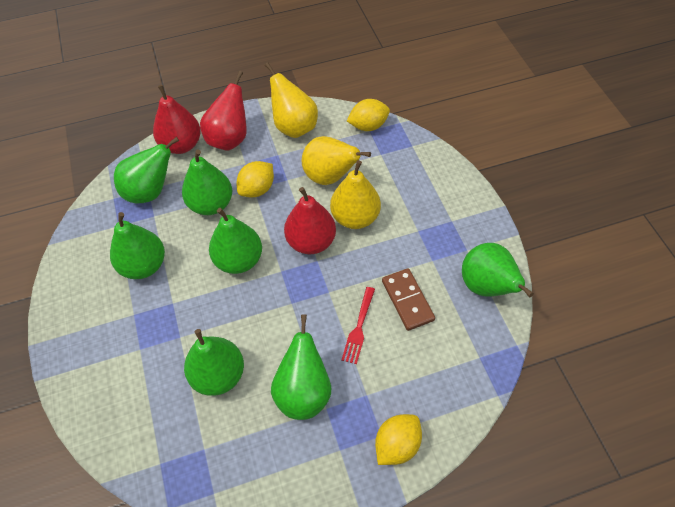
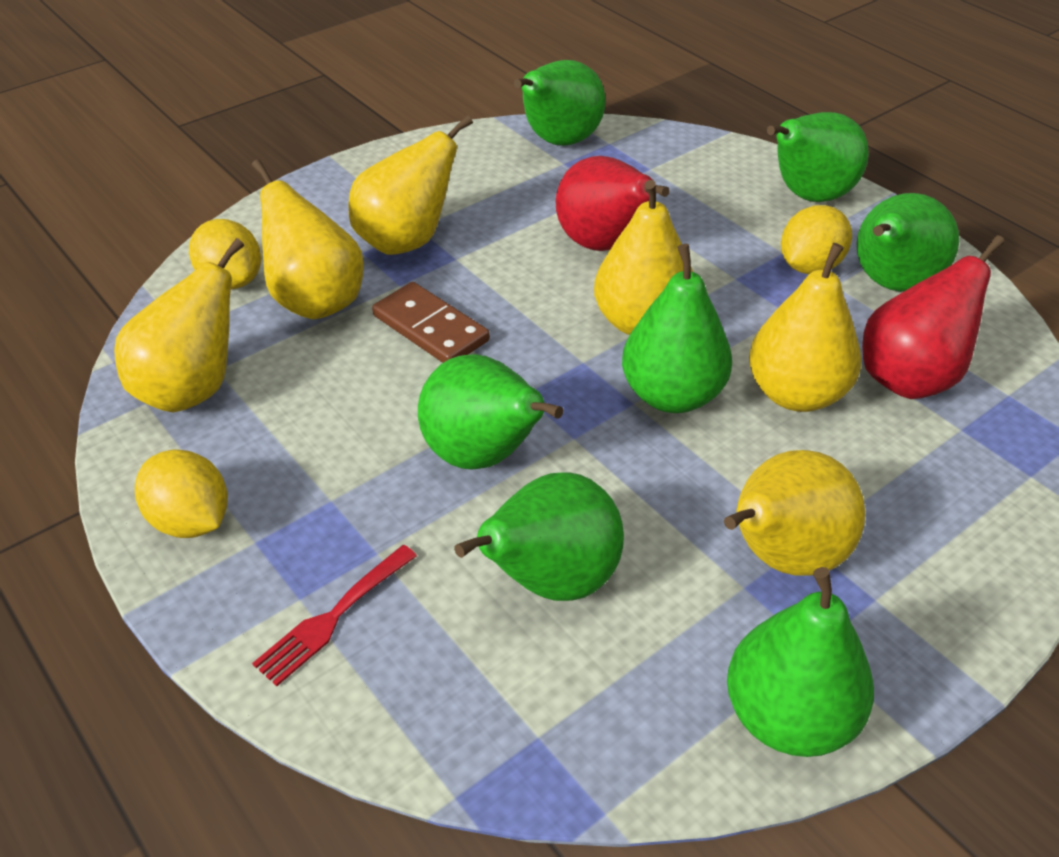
red pear: 3 -> 2
yellow pear: 3 -> 6

